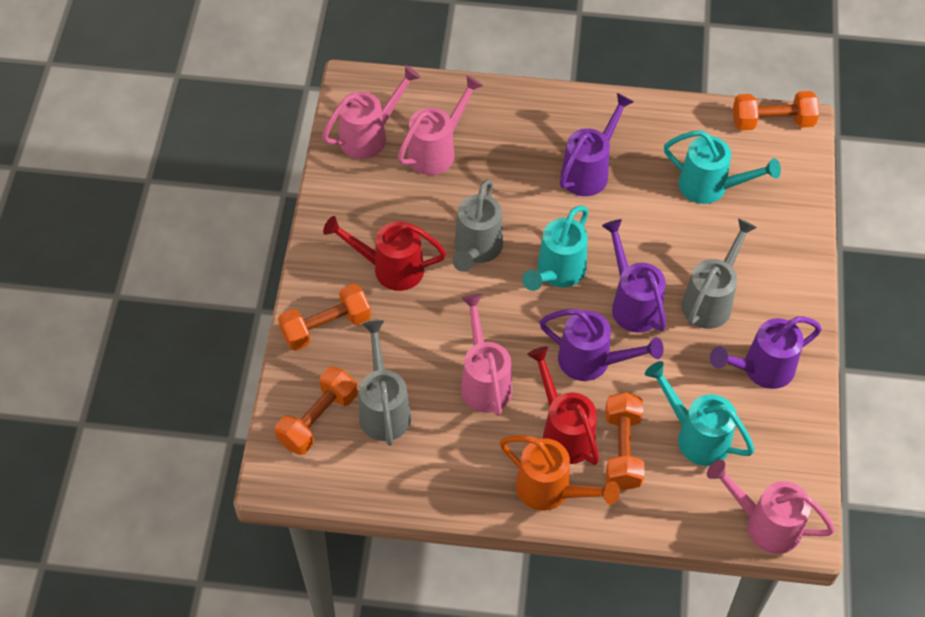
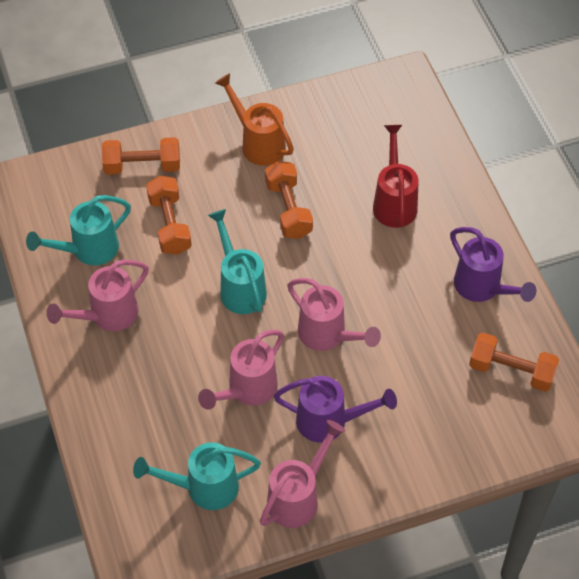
grey watering can: 3 -> 0
purple watering can: 4 -> 2
red watering can: 2 -> 1

